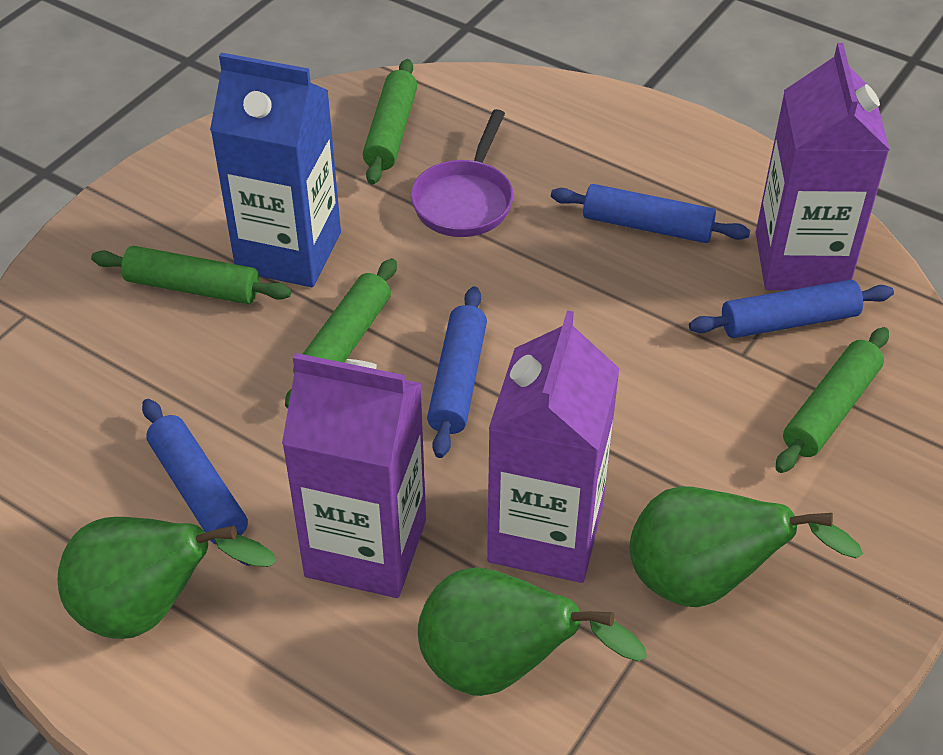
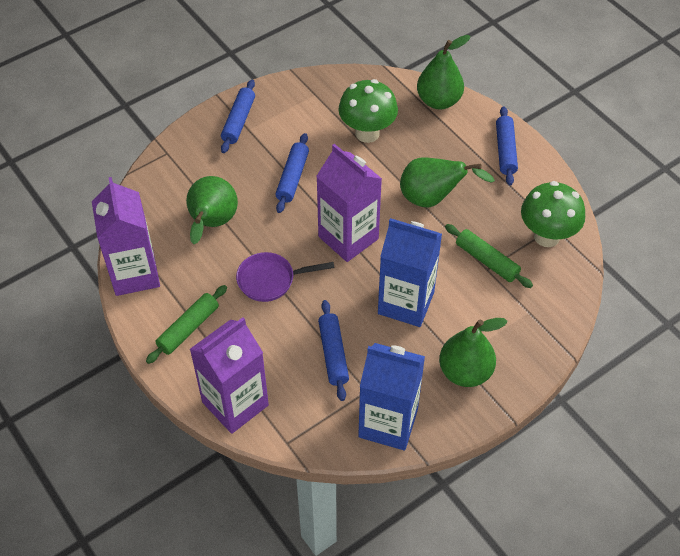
blue carton: 1 -> 2
green mushroom: 0 -> 2
green pear: 3 -> 4
green rolling pin: 4 -> 2

